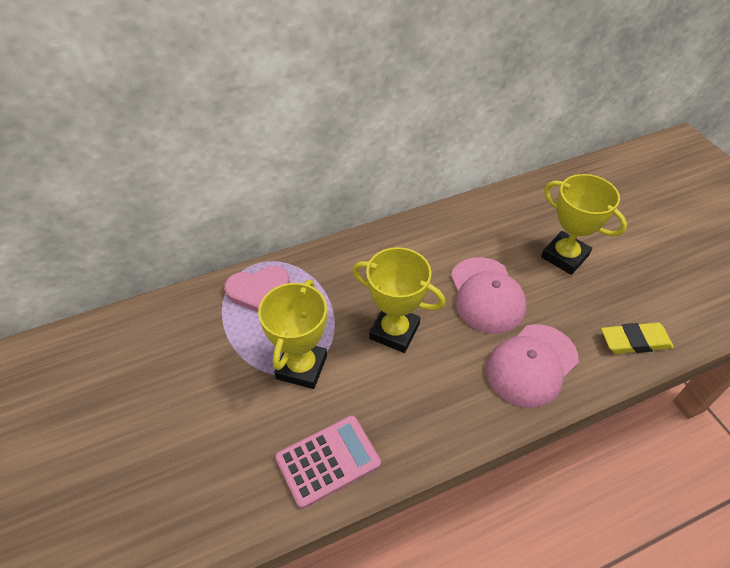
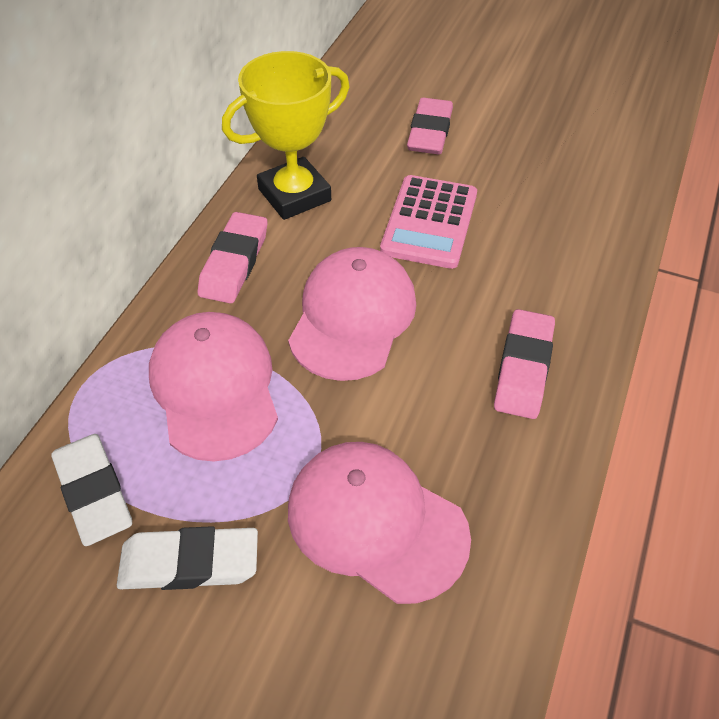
pink cap: 2 -> 3
pink eraser: 0 -> 3
pink heart: 1 -> 0
white eraser: 0 -> 2
yellow eraser: 1 -> 0
yellow trophy: 3 -> 1

